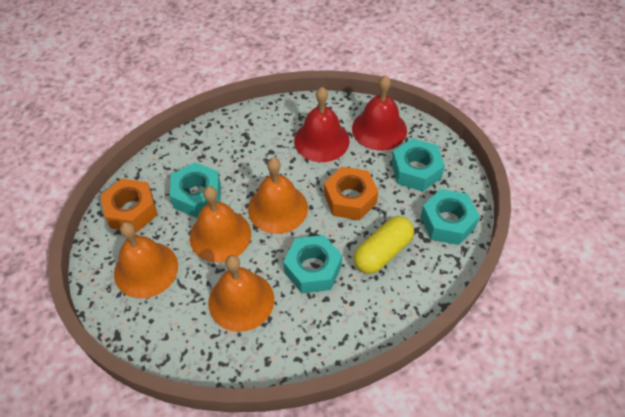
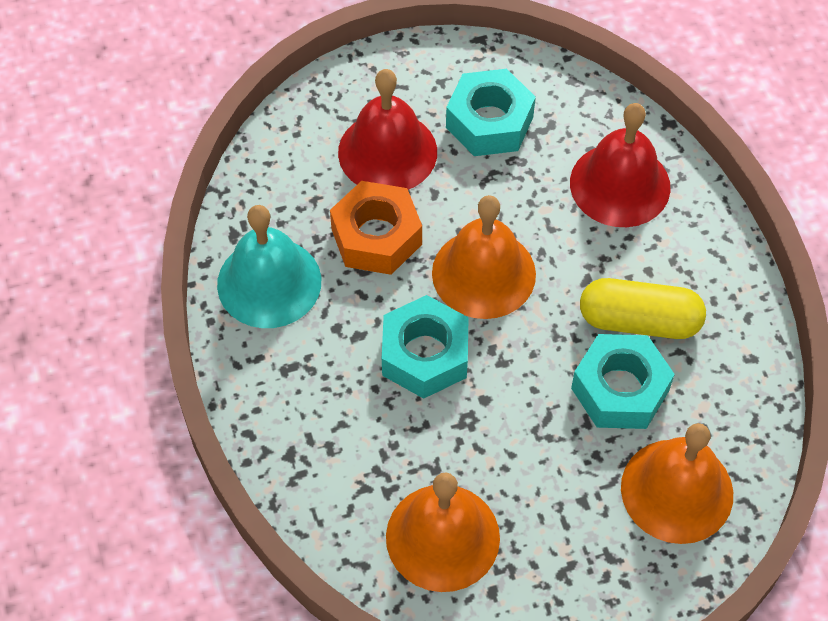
orange bell: 4 -> 3
orange nut: 2 -> 1
turquoise bell: 0 -> 1
turquoise nut: 4 -> 3

